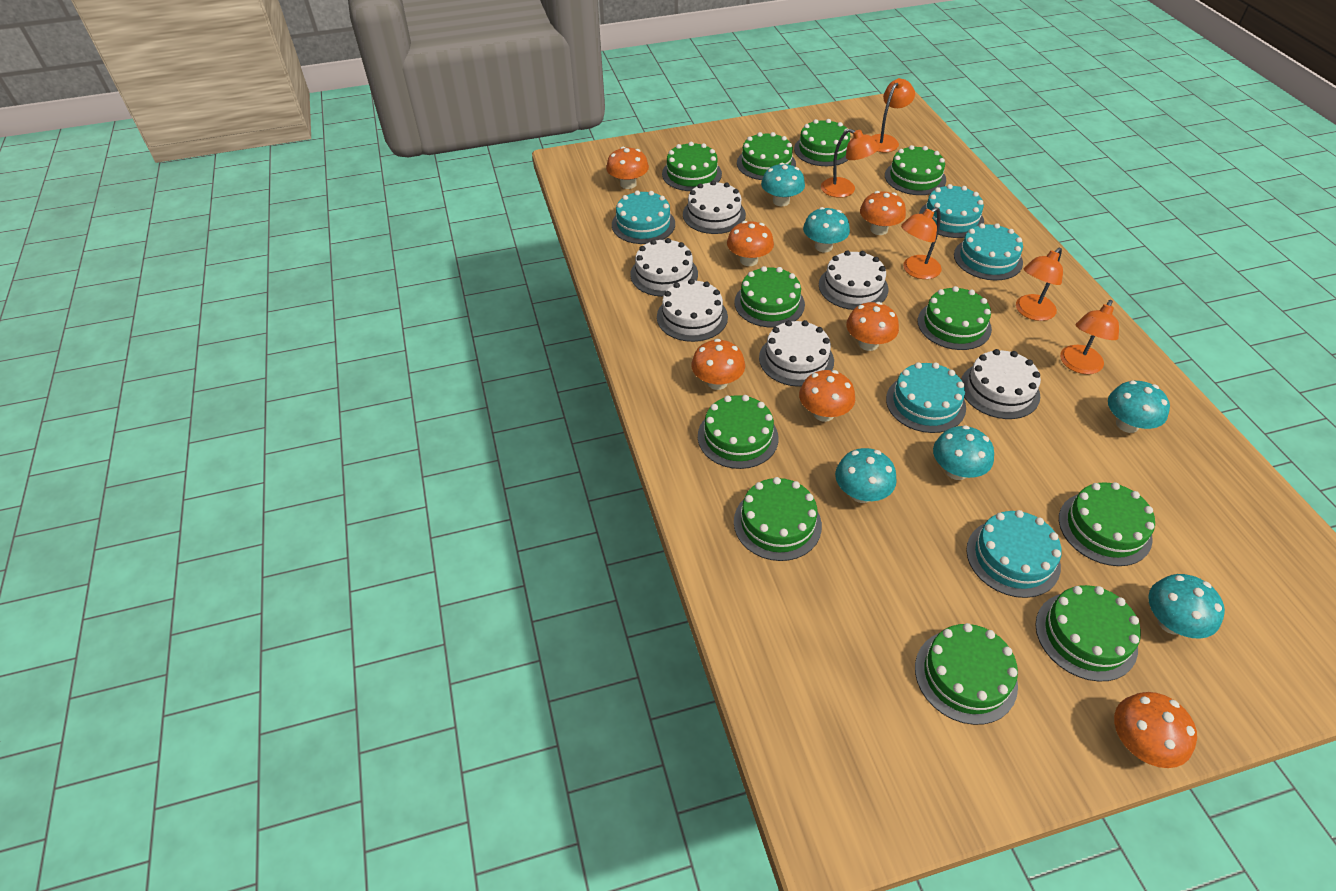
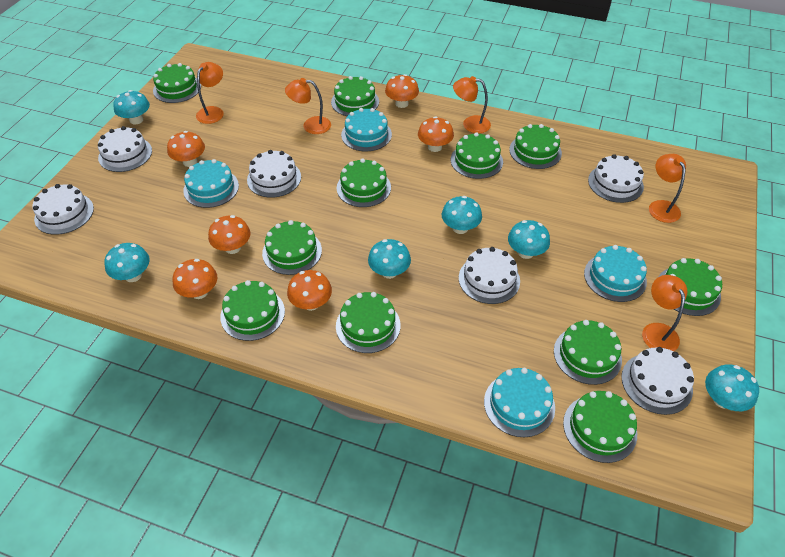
orange mushroom: 7 -> 6
turquoise cake: 5 -> 4

